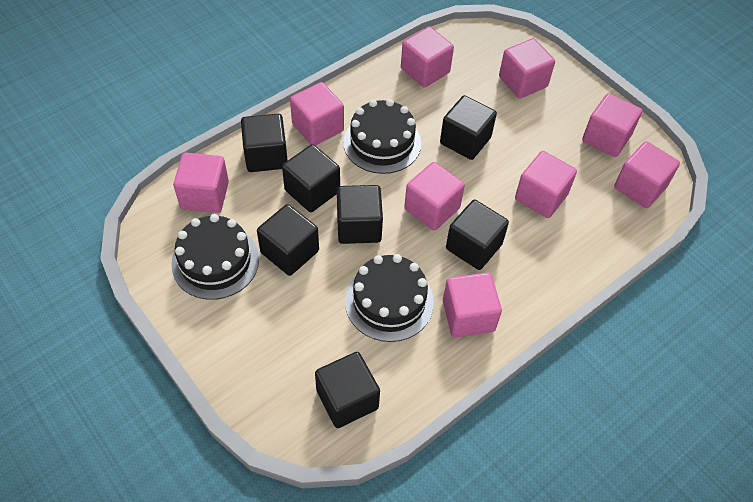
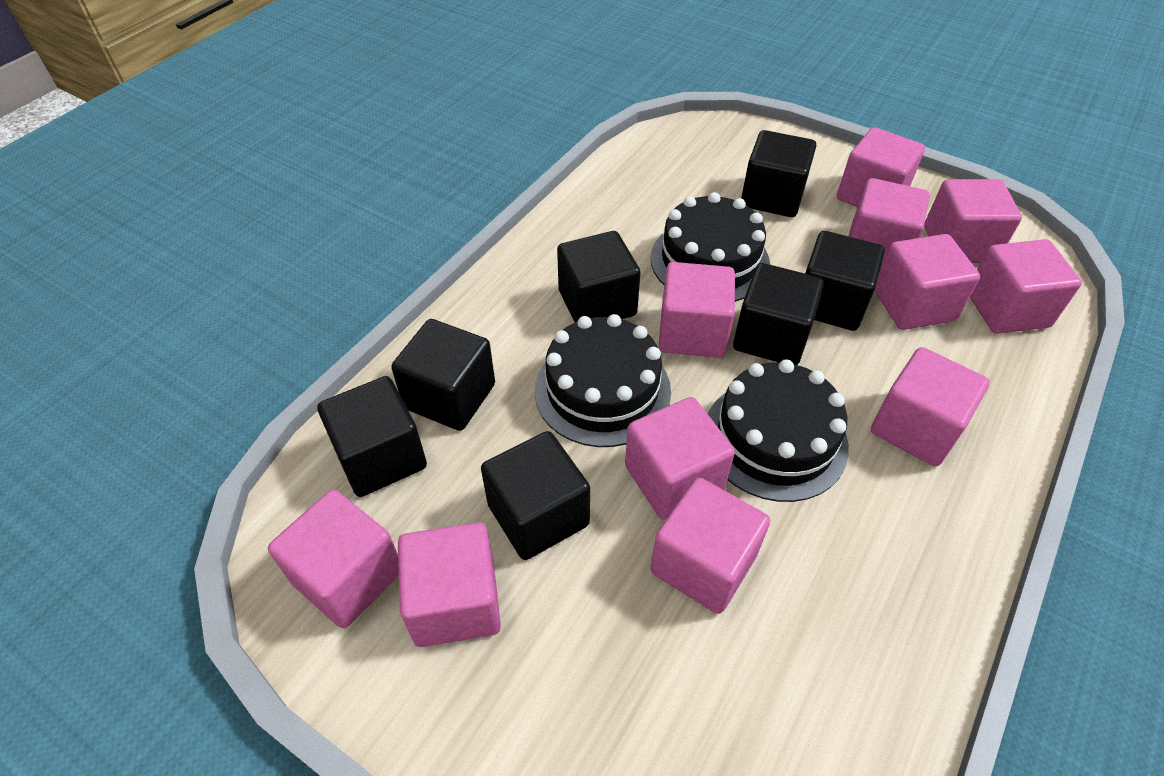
pink cube: 9 -> 11

